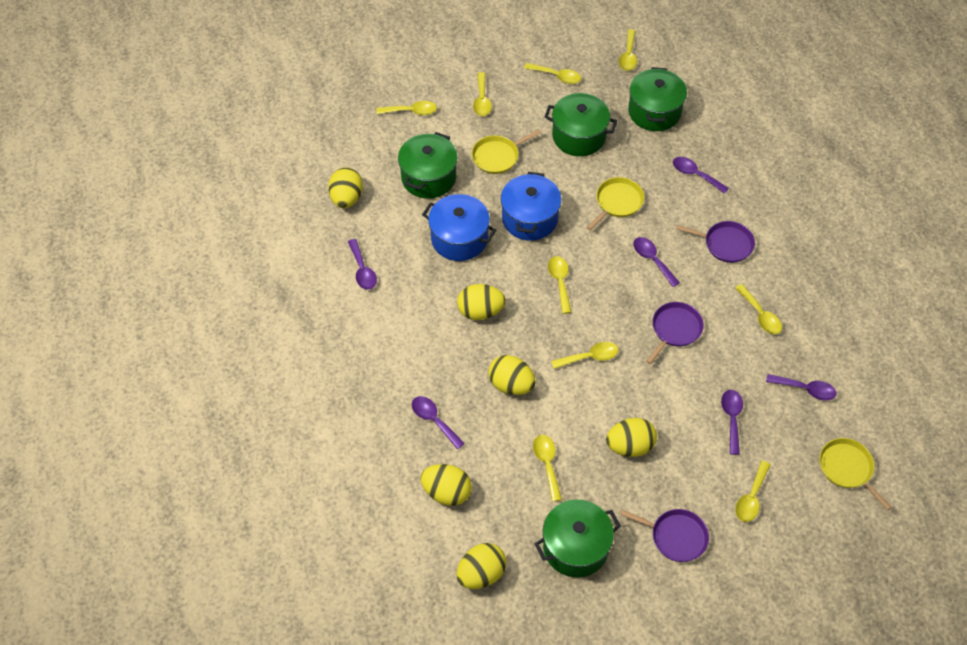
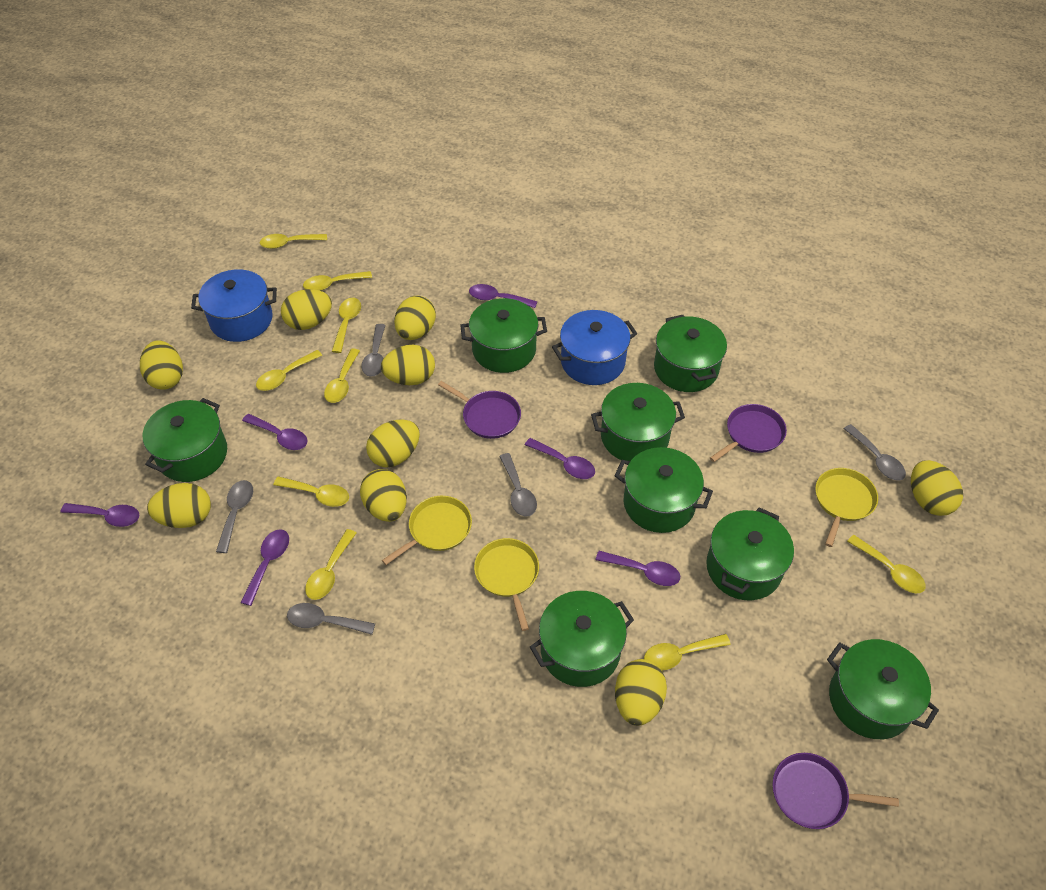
green pot: 4 -> 8
grey spoon: 0 -> 5
yellow egg: 6 -> 9

